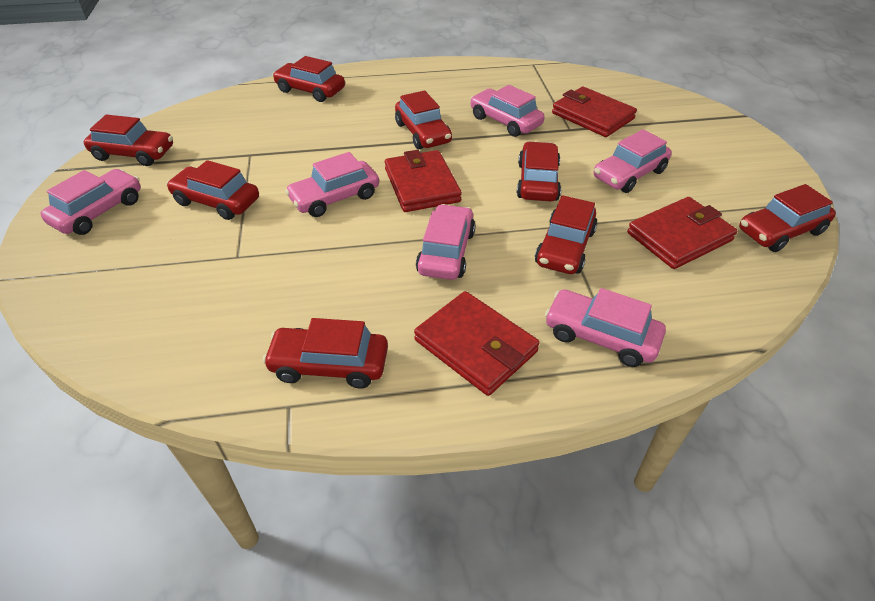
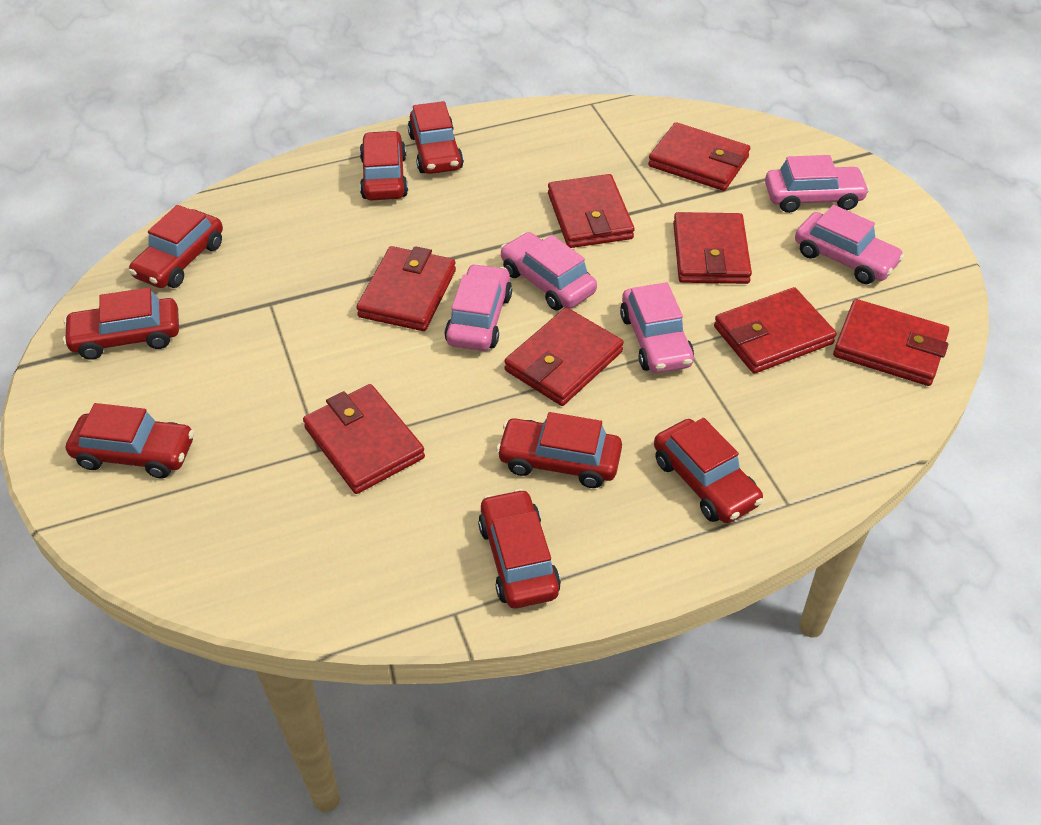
pink car: 6 -> 5
red wallet: 4 -> 8

